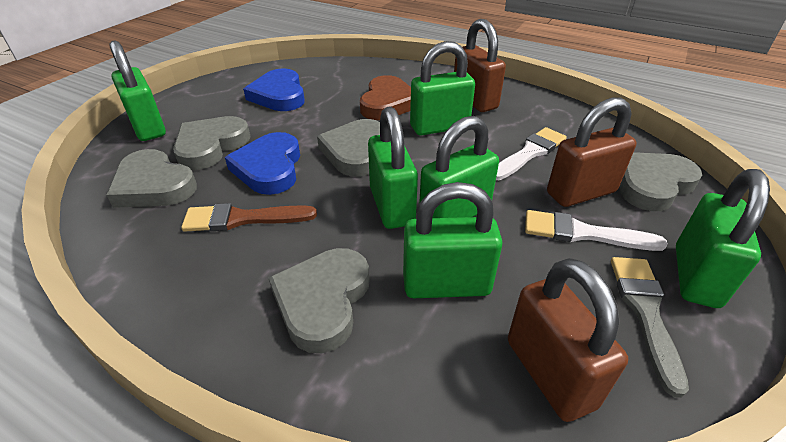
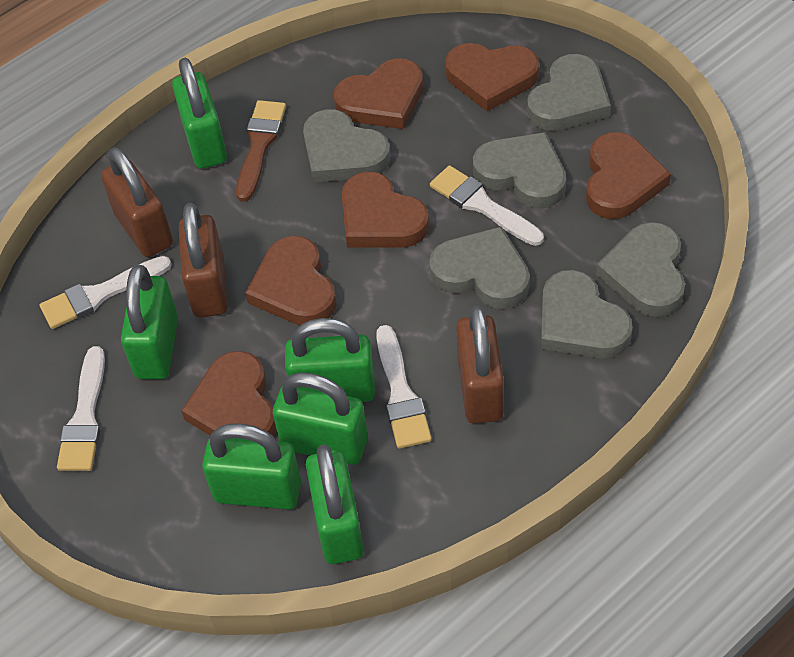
blue heart: 2 -> 0
brown heart: 1 -> 6
grey brush: 1 -> 0
grey heart: 5 -> 6
white brush: 2 -> 4

